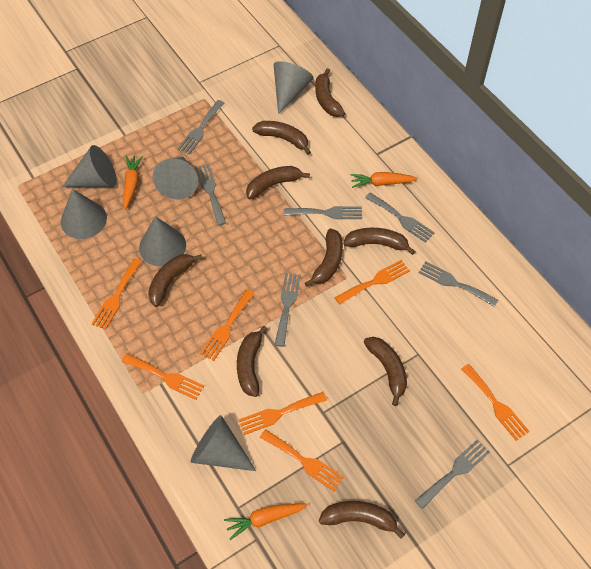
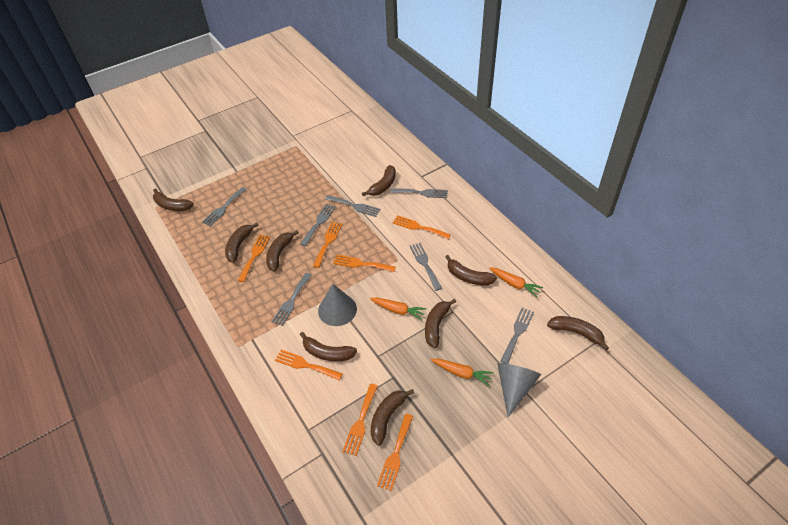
grey cone: 6 -> 2

